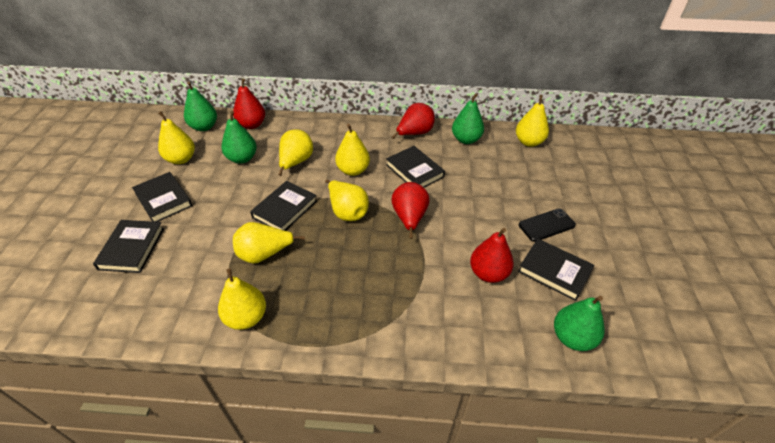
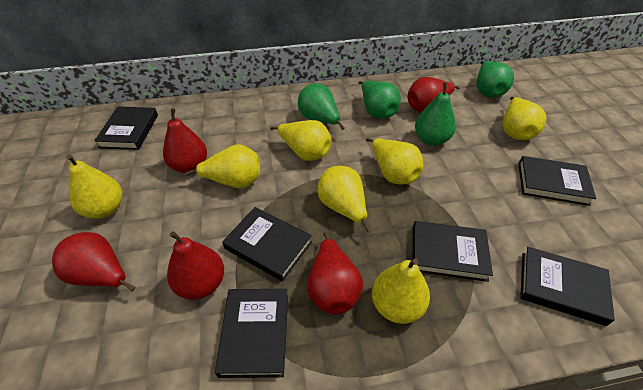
black book: 5 -> 6
black phone: 1 -> 0
red pear: 4 -> 5

